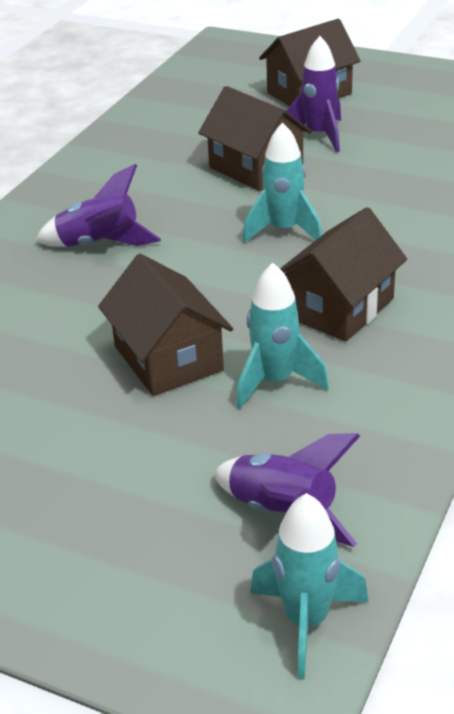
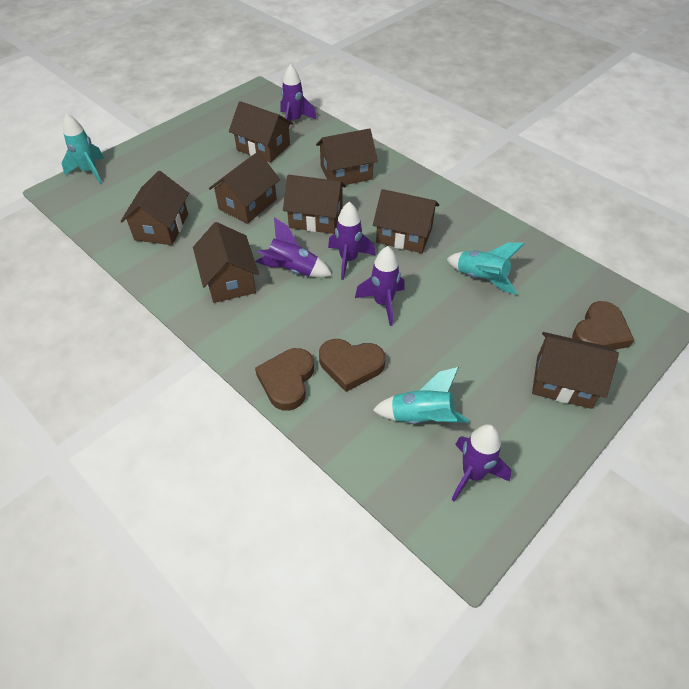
brown heart: 0 -> 3
brown house: 4 -> 8
purple rocket: 3 -> 5

